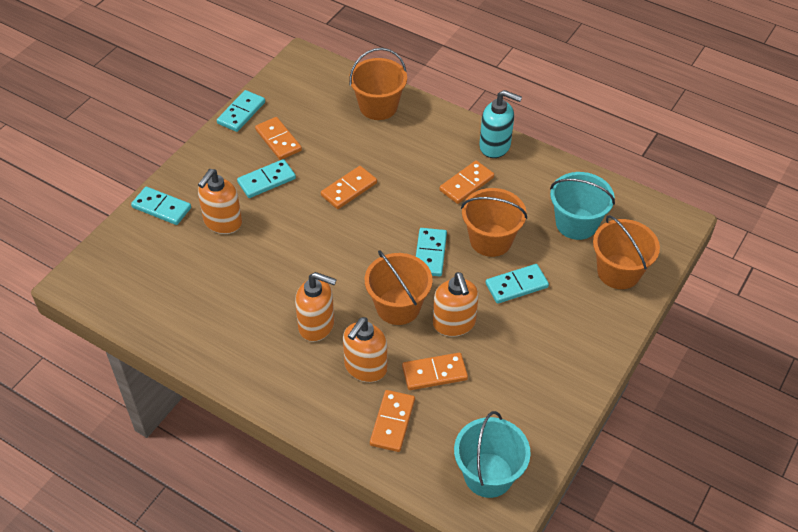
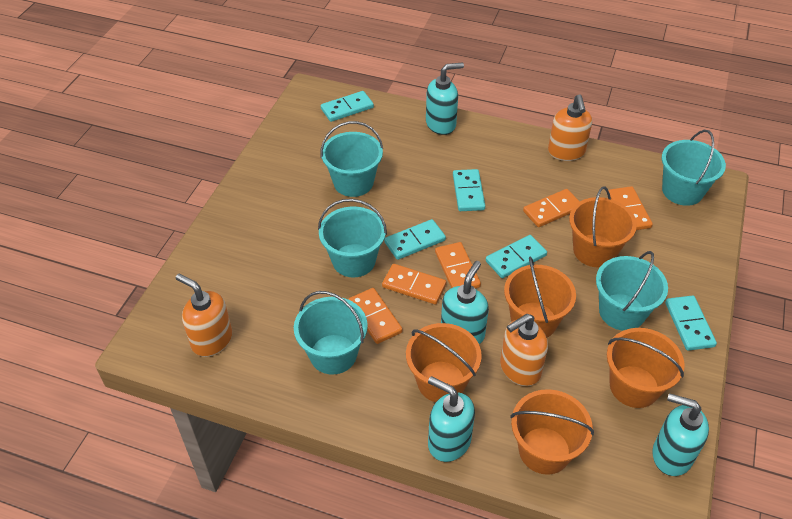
orange bucket: 4 -> 5
orange soap dispenser: 4 -> 3
turquoise bucket: 2 -> 5
turquoise soap dispenser: 1 -> 4

